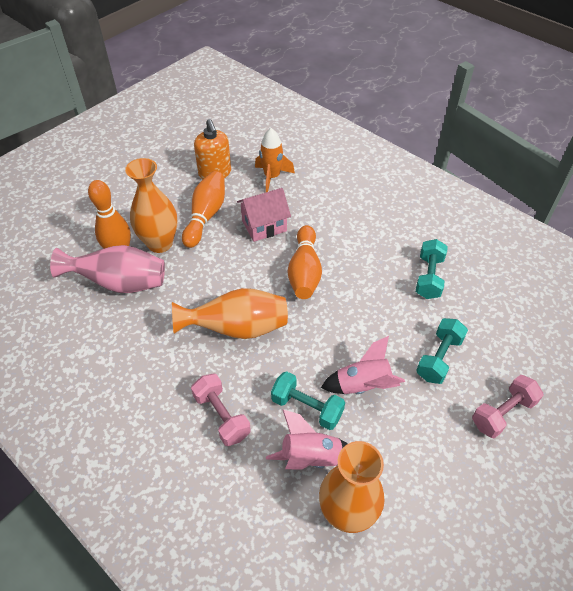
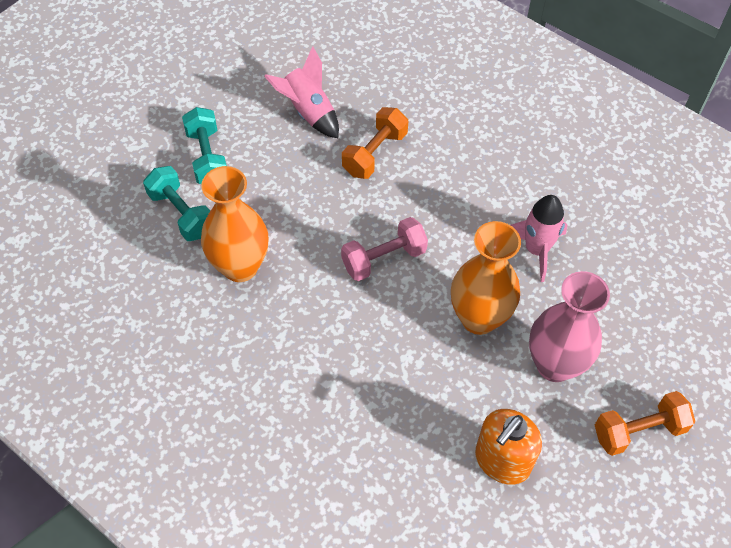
orange bowling pin: 3 -> 0
orange dumbbell: 0 -> 2
orange rocket: 1 -> 0
orange vase: 3 -> 2
pink dumbbell: 2 -> 1
pink house: 1 -> 0
turquoise dumbbell: 3 -> 2

